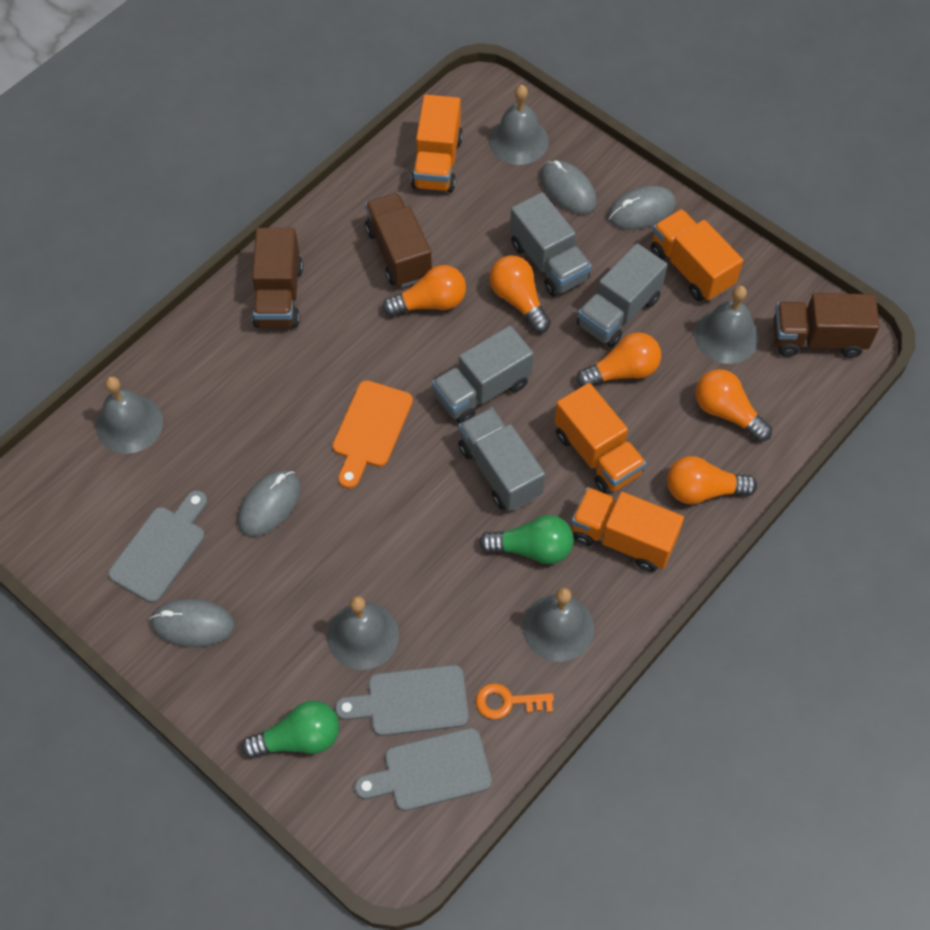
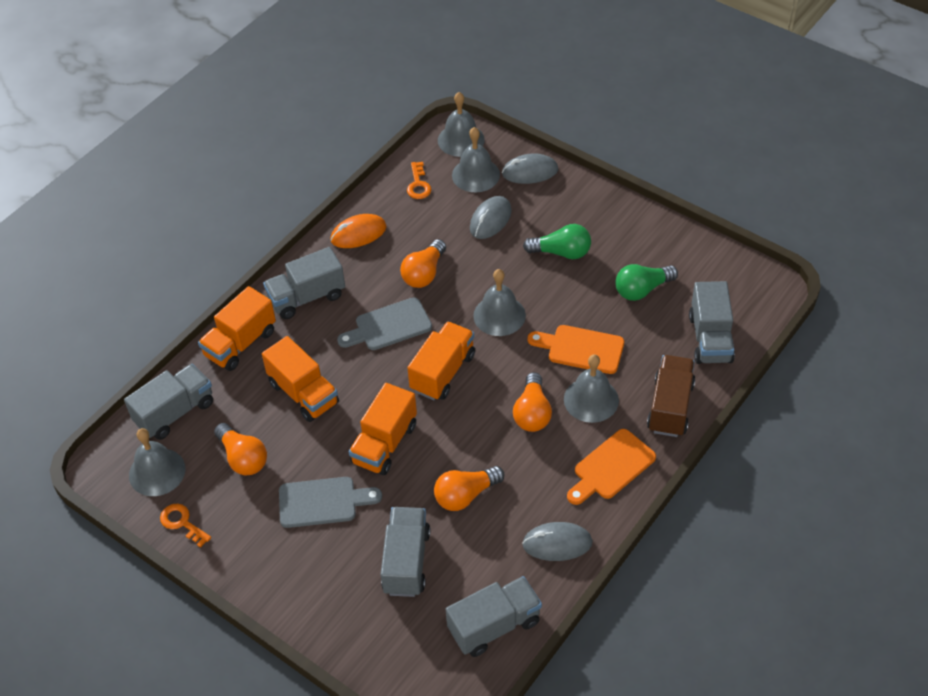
brown truck: 3 -> 1
grey cutting board: 3 -> 2
grey mouse: 4 -> 3
grey truck: 4 -> 5
orange cutting board: 1 -> 2
orange key: 1 -> 2
orange light bulb: 5 -> 4
orange mouse: 0 -> 1

